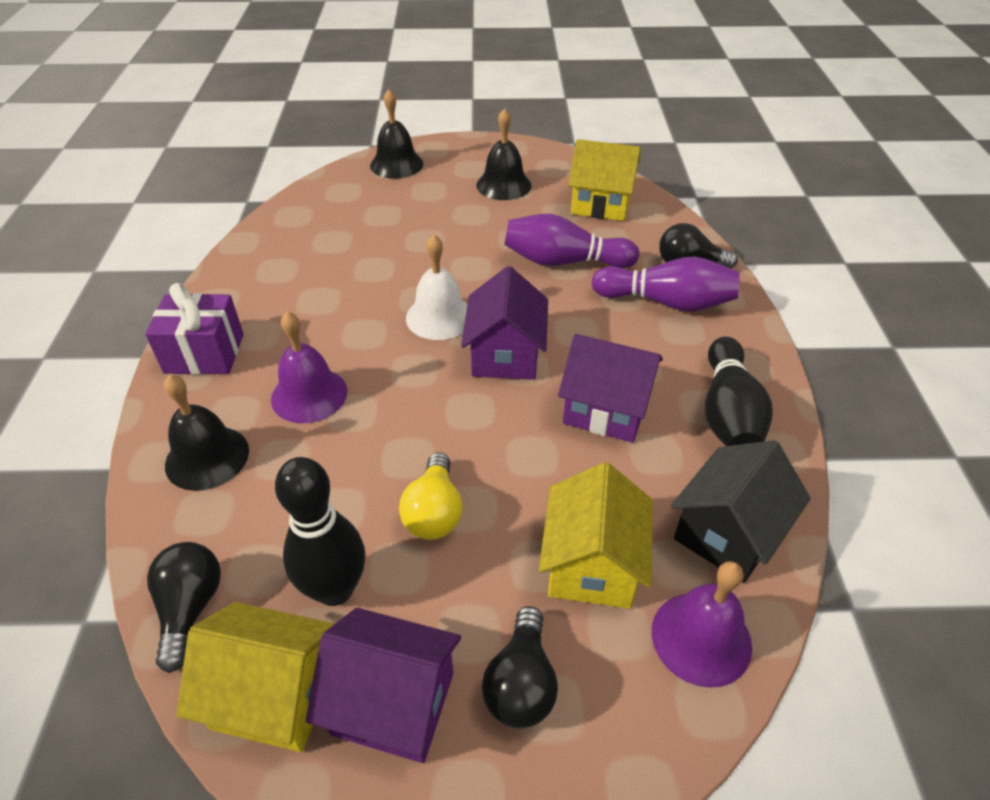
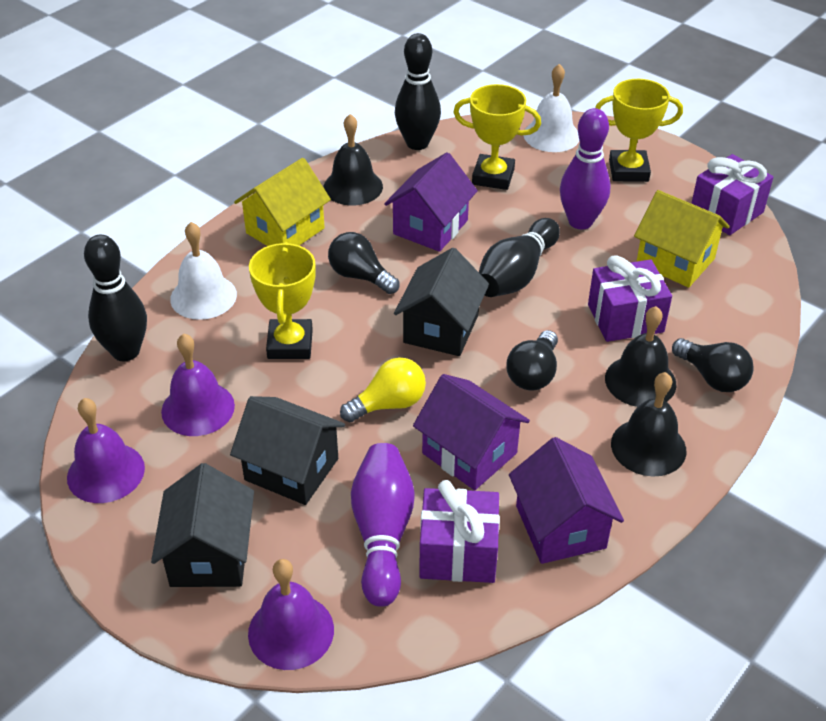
black bowling pin: 2 -> 3
black house: 1 -> 3
purple bell: 2 -> 3
purple gift: 1 -> 3
white bell: 1 -> 2
yellow house: 3 -> 2
yellow trophy: 0 -> 3

